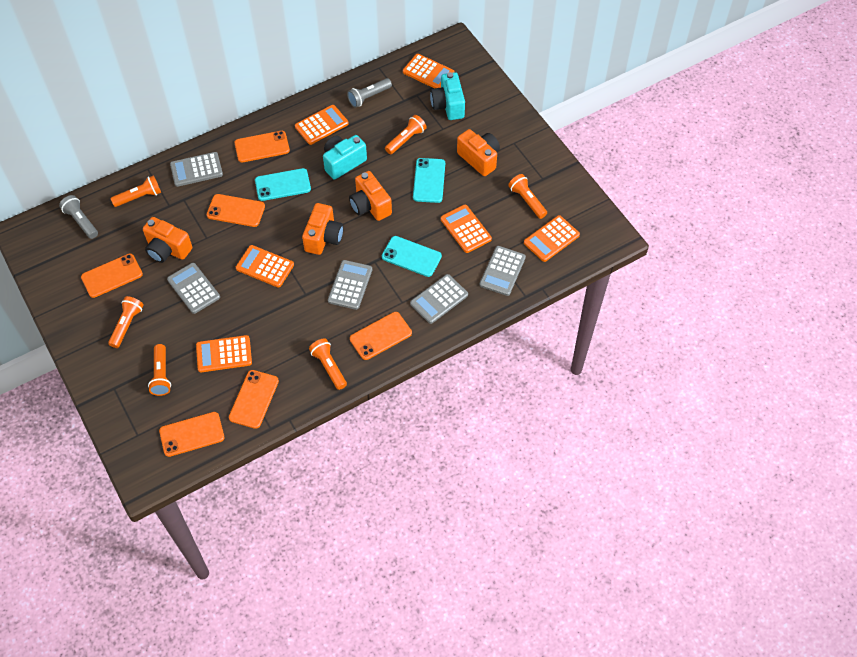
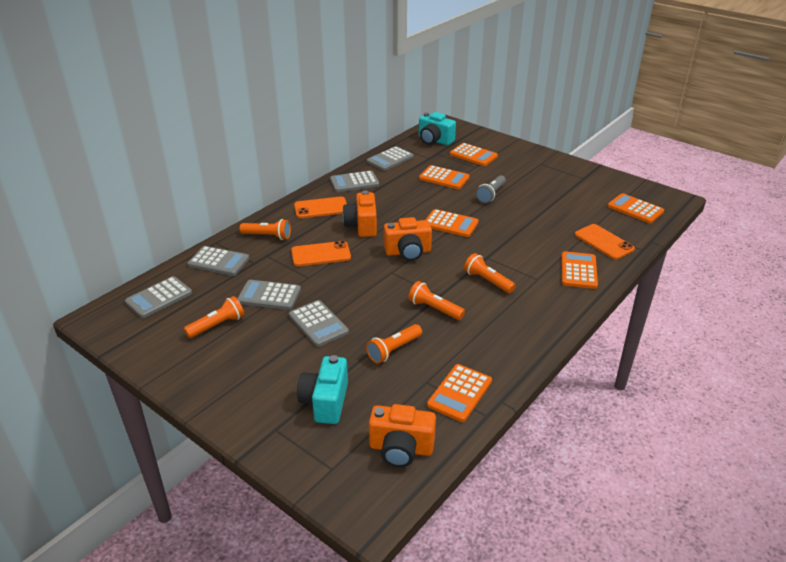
grey calculator: 5 -> 6
grey flashlight: 2 -> 1
orange camera: 4 -> 3
orange flashlight: 6 -> 5
orange phone: 6 -> 3
turquoise phone: 3 -> 0

